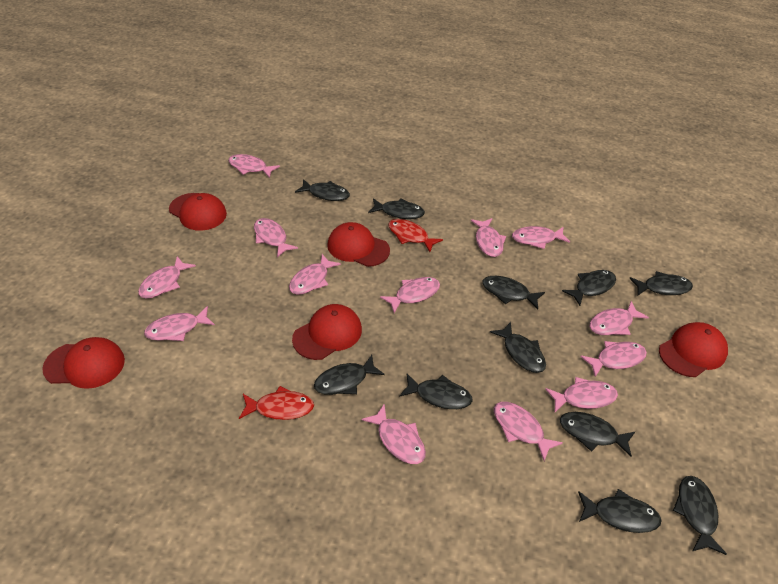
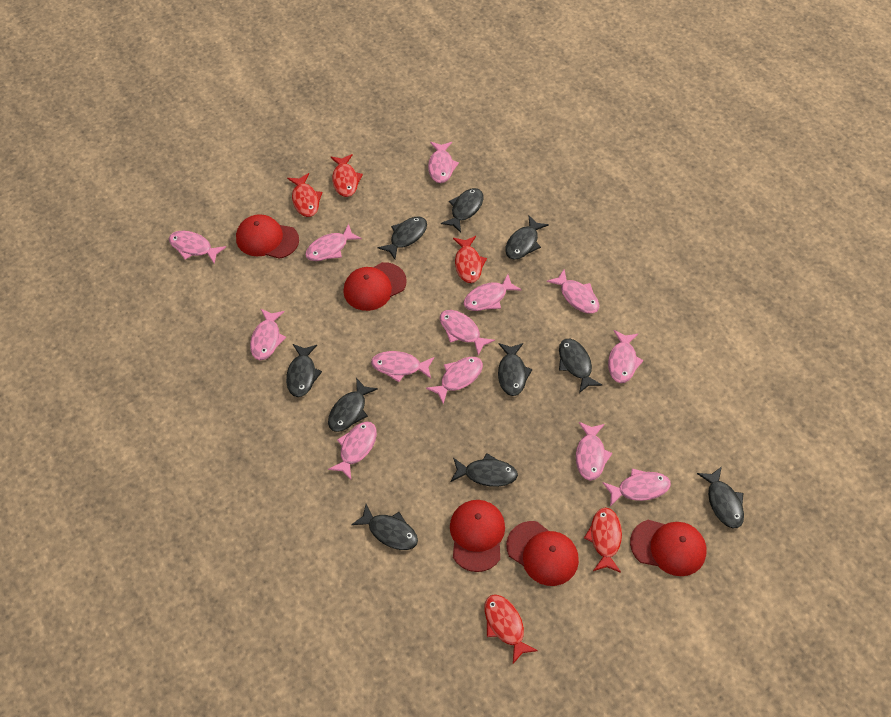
black fish: 11 -> 10
red fish: 2 -> 5

